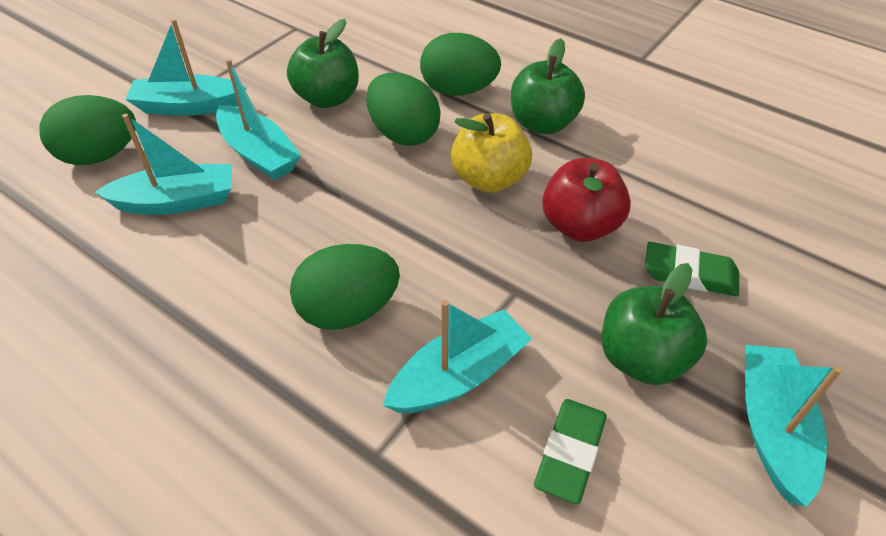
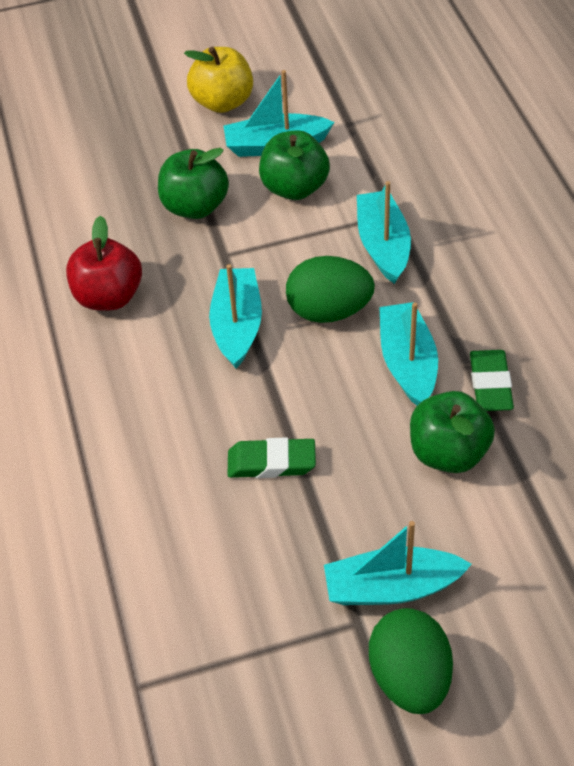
green egg: 4 -> 2

